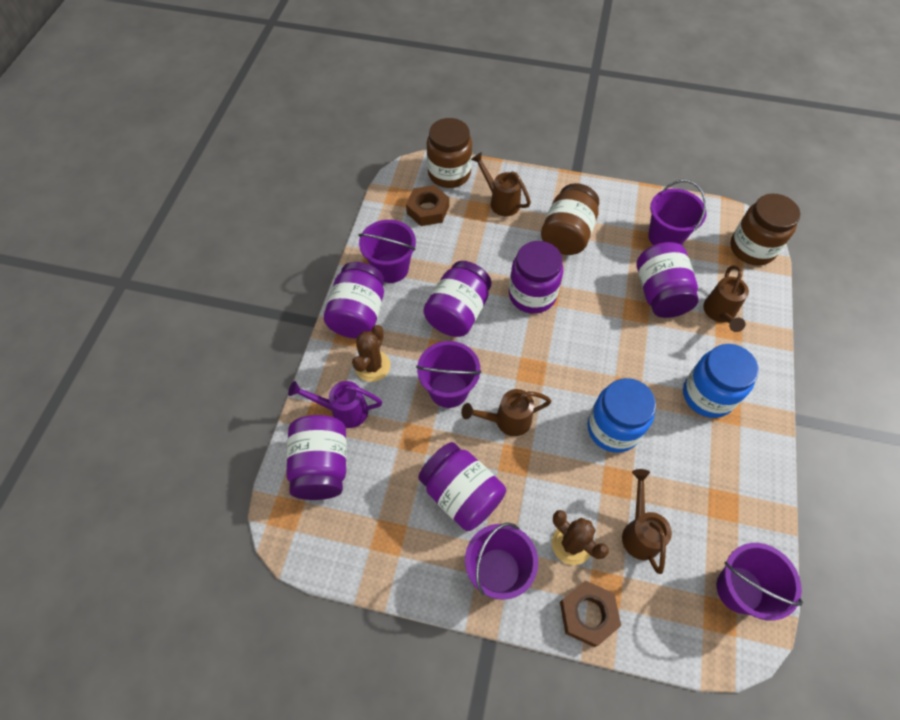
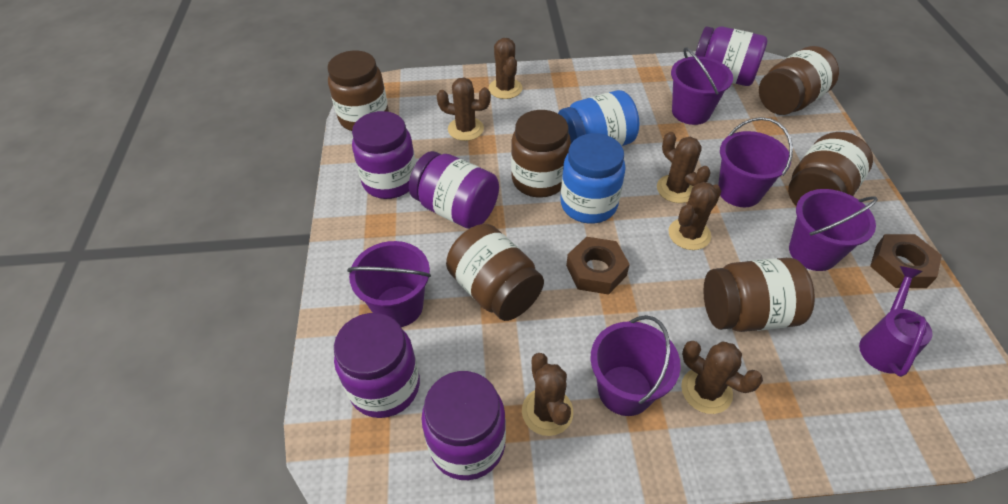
brown cactus: 2 -> 6
brown jar: 3 -> 6
brown watering can: 4 -> 0
purple jar: 6 -> 5

